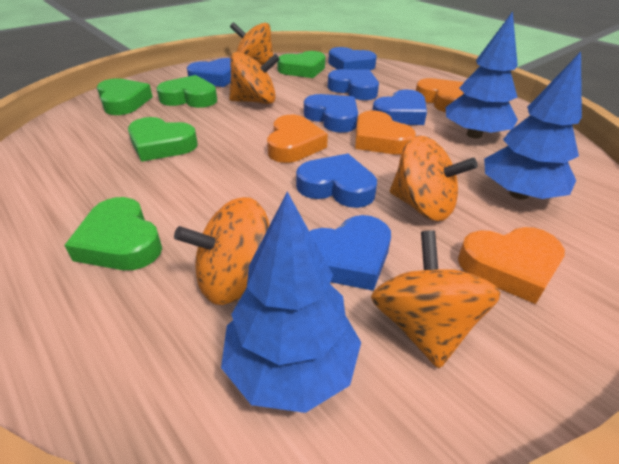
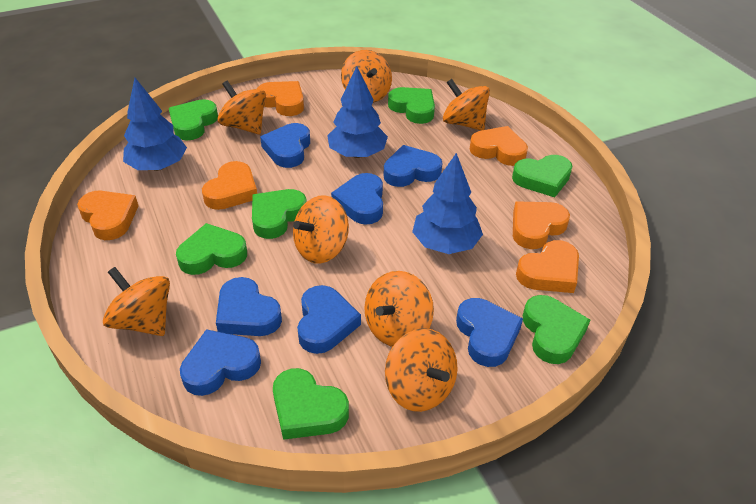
green heart: 5 -> 7
orange heart: 4 -> 6
orange spinning top: 5 -> 7

